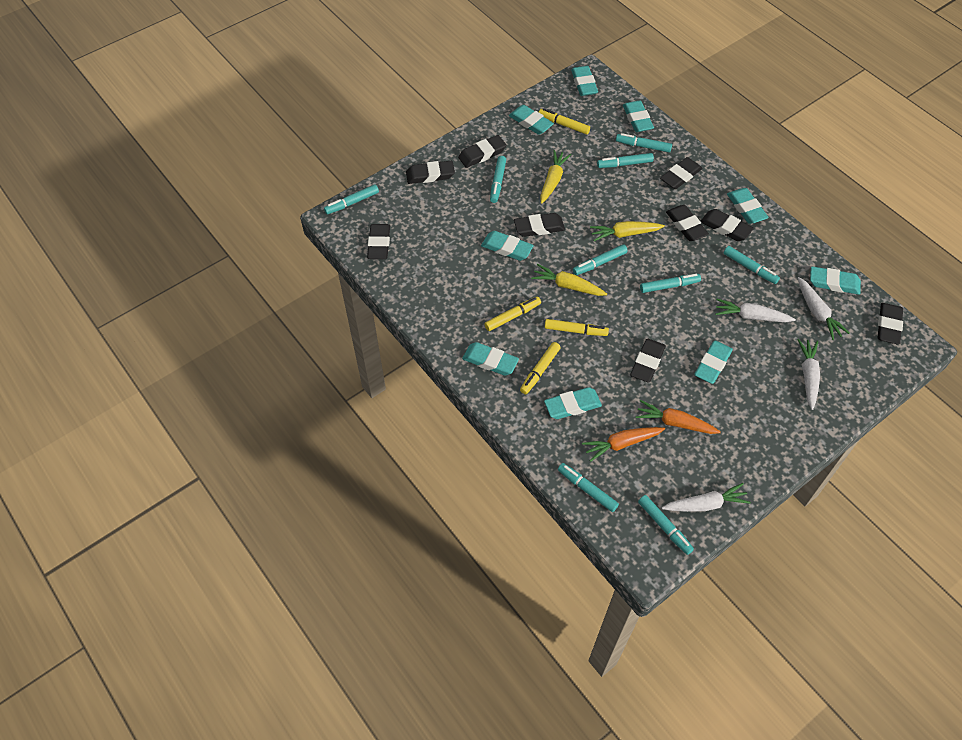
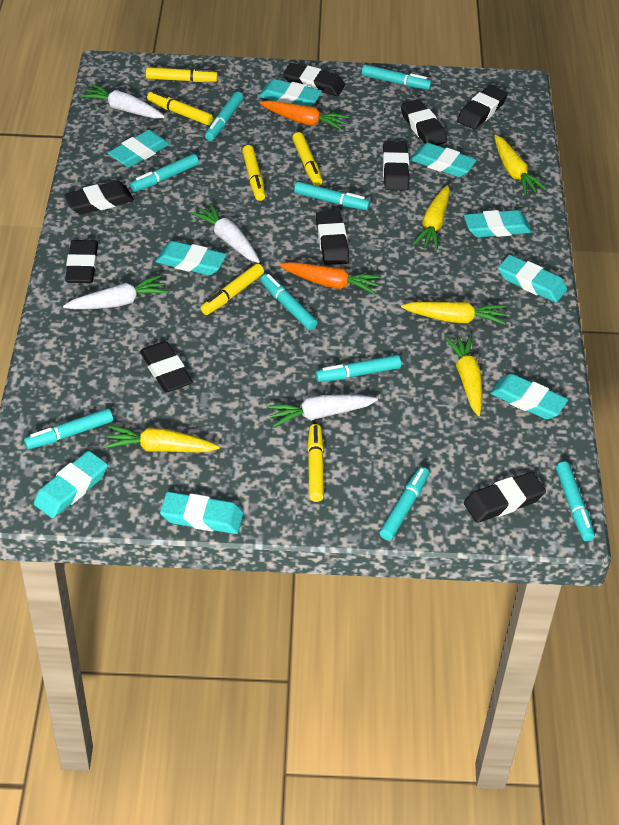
yellow carrot: 3 -> 5
yellow marker: 4 -> 6

